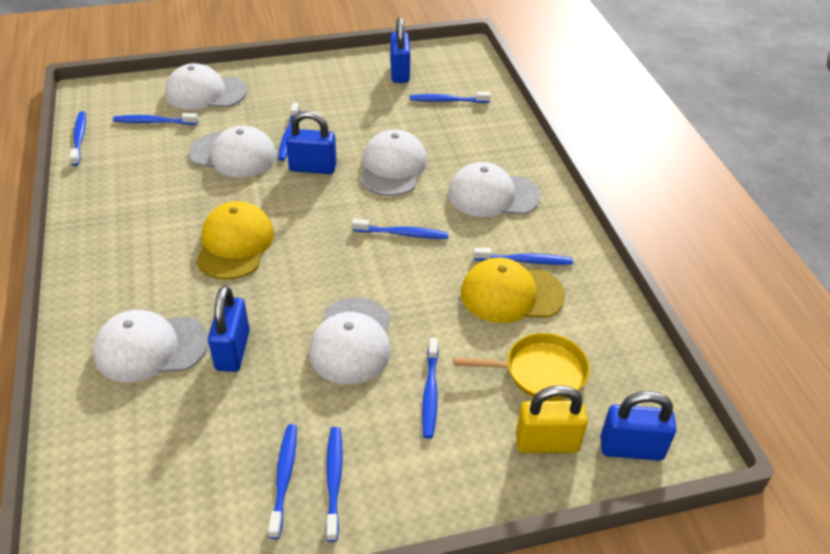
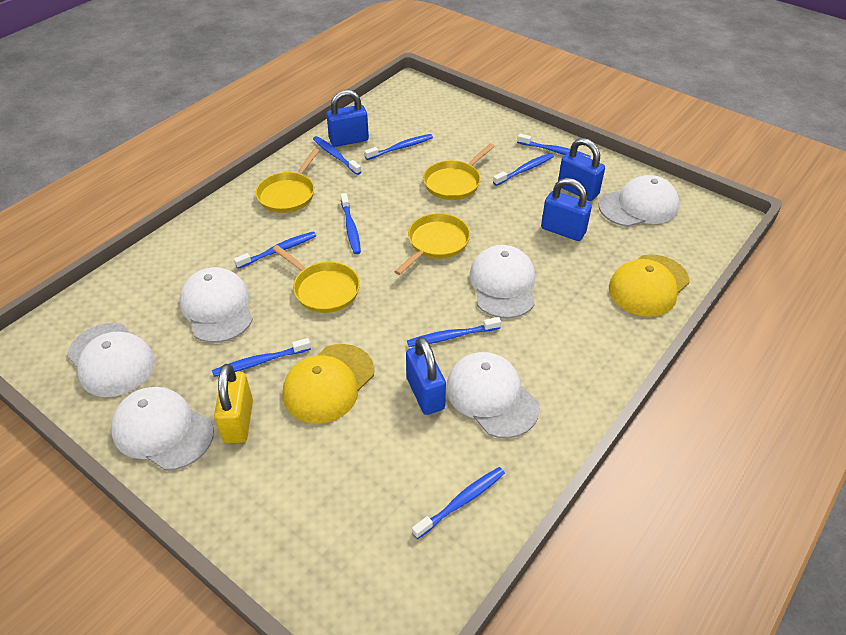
yellow pan: 1 -> 4

